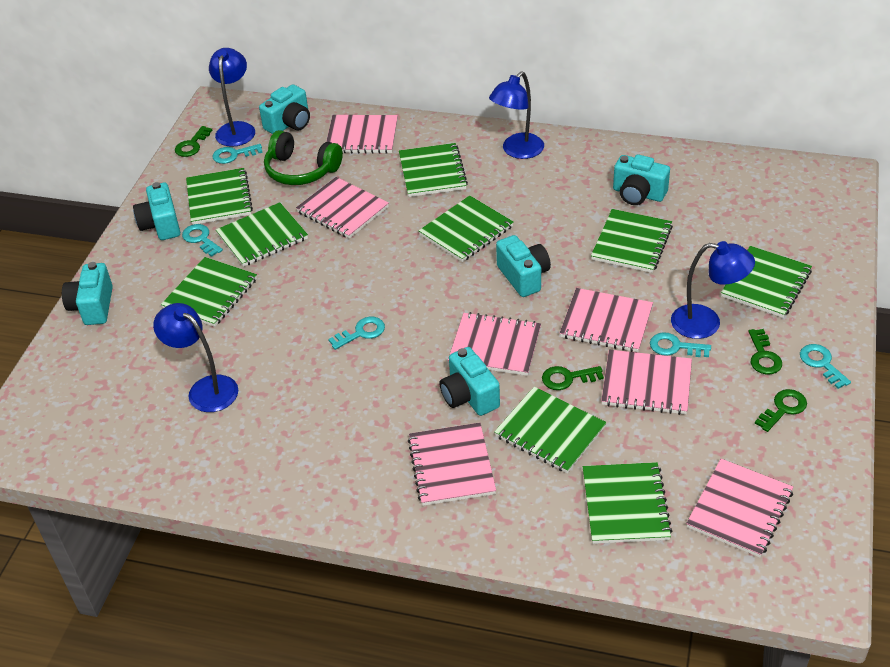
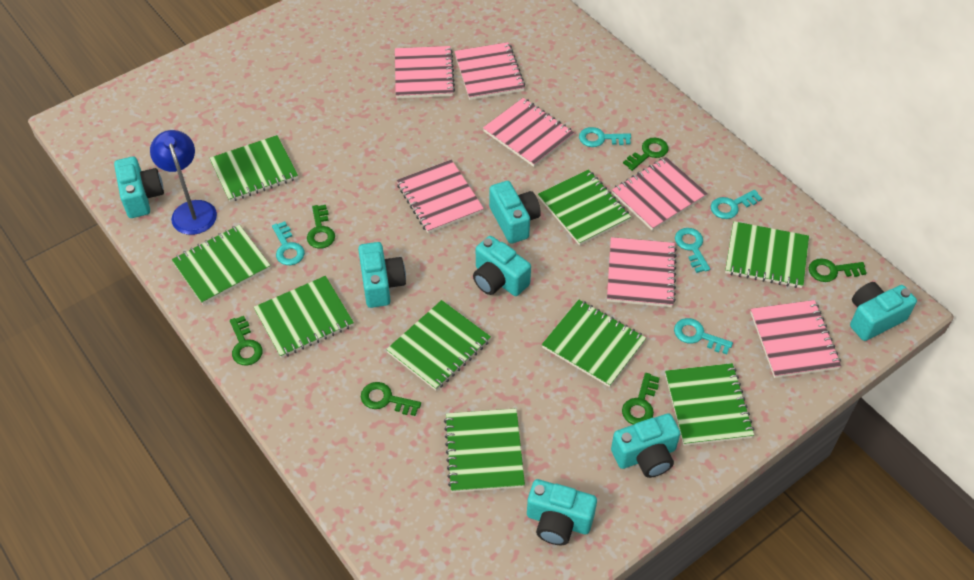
blue lamp: 4 -> 1
green headphones: 1 -> 0
green key: 4 -> 6
turquoise camera: 6 -> 7

